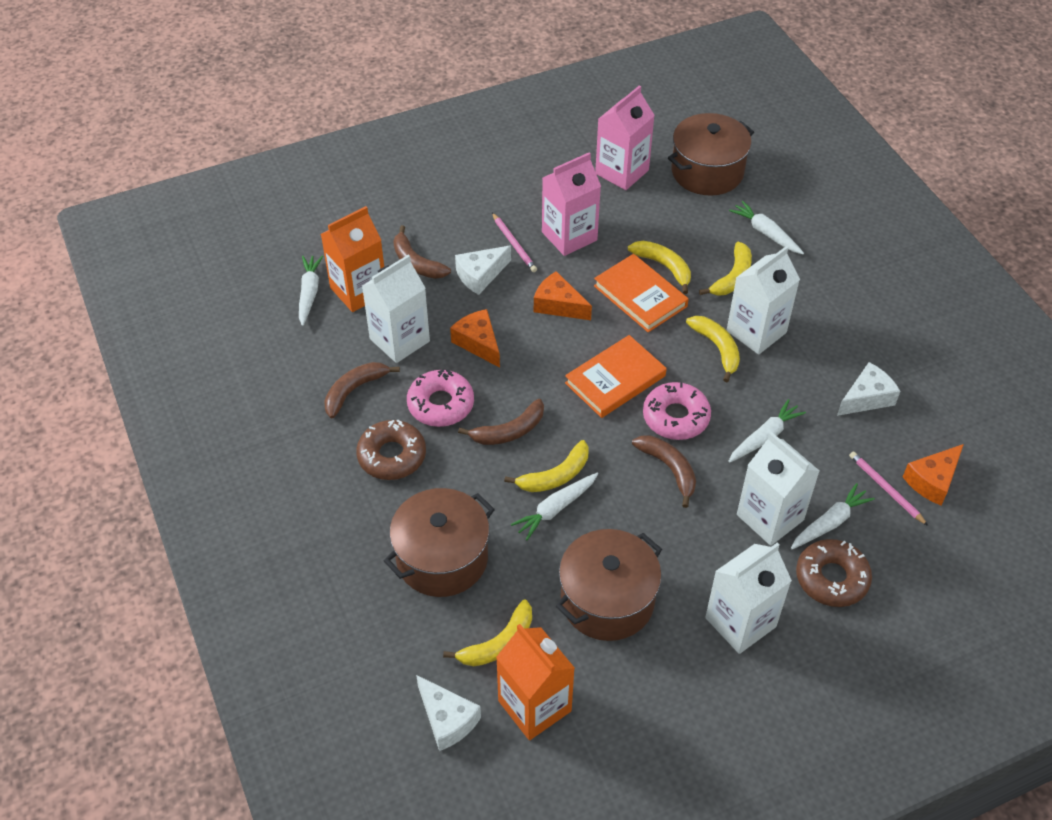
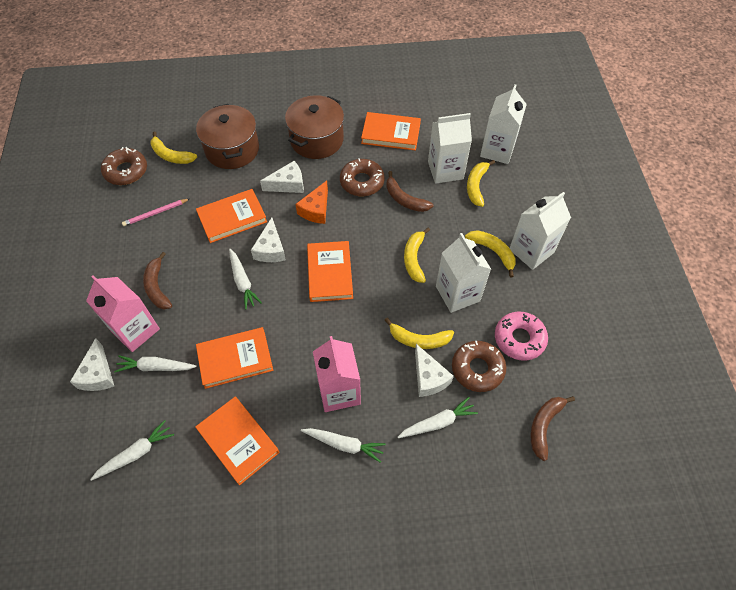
brown banana: 4 -> 3
brown donut: 2 -> 3
brown pot: 3 -> 2
orange book: 2 -> 5
orange carton: 2 -> 0
orange cheese: 3 -> 1
pink donut: 2 -> 1
pink pencil: 2 -> 1
white cheese: 3 -> 4

